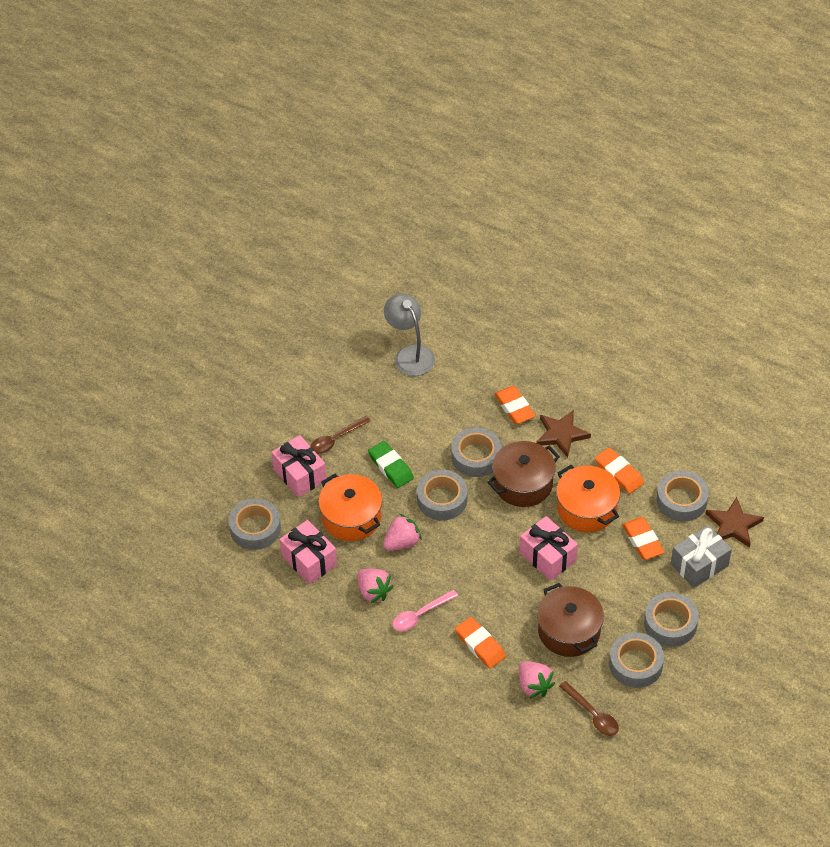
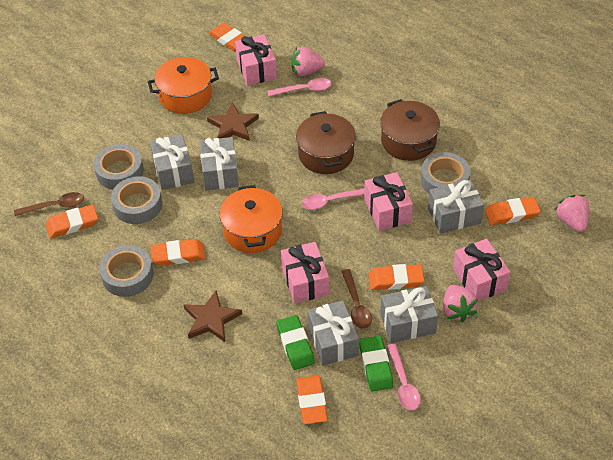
green eraser: 1 -> 2
grey gift: 1 -> 5
grey lamp: 1 -> 0
grey tape: 6 -> 4
orange eraser: 4 -> 6
pink gift: 3 -> 4
pink spoon: 1 -> 3

